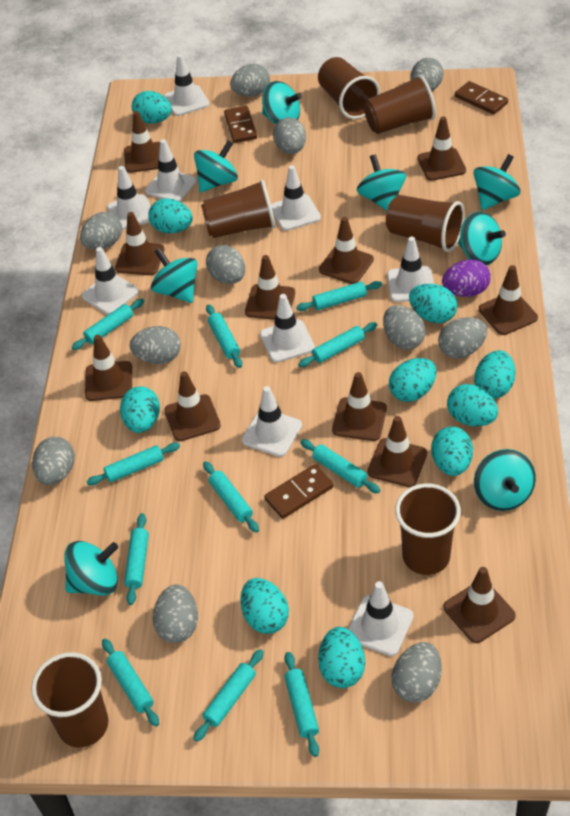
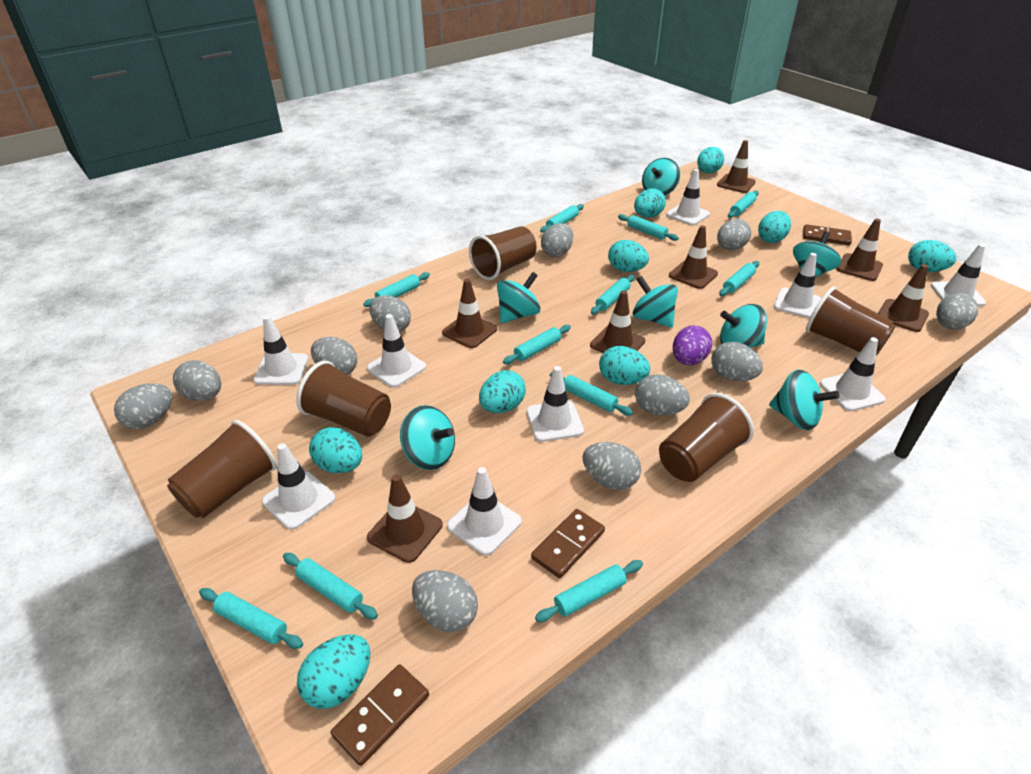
brown cup: 6 -> 5
brown traffic cone: 11 -> 7
turquoise egg: 10 -> 9
turquoise spinning top: 8 -> 7

